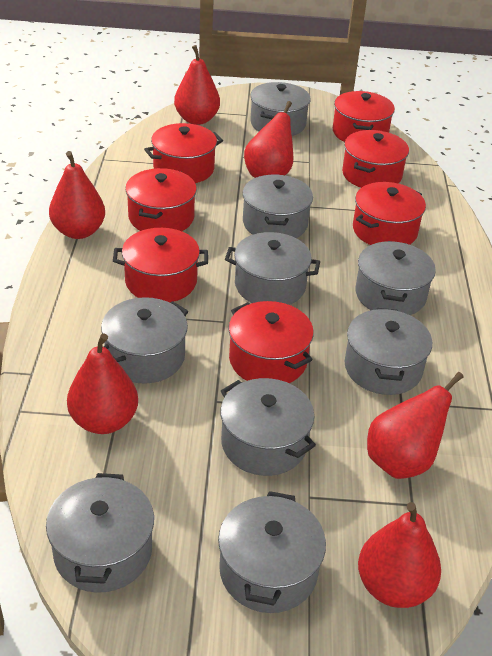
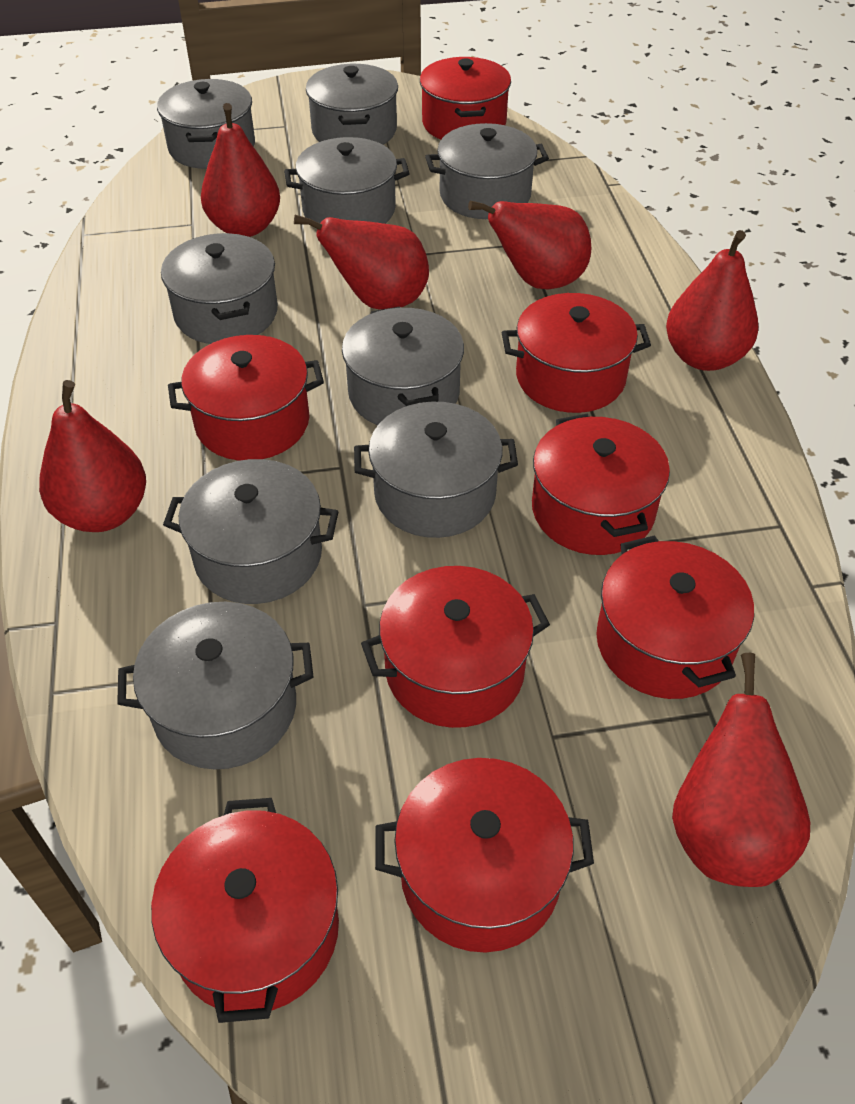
red pot: 7 -> 8

